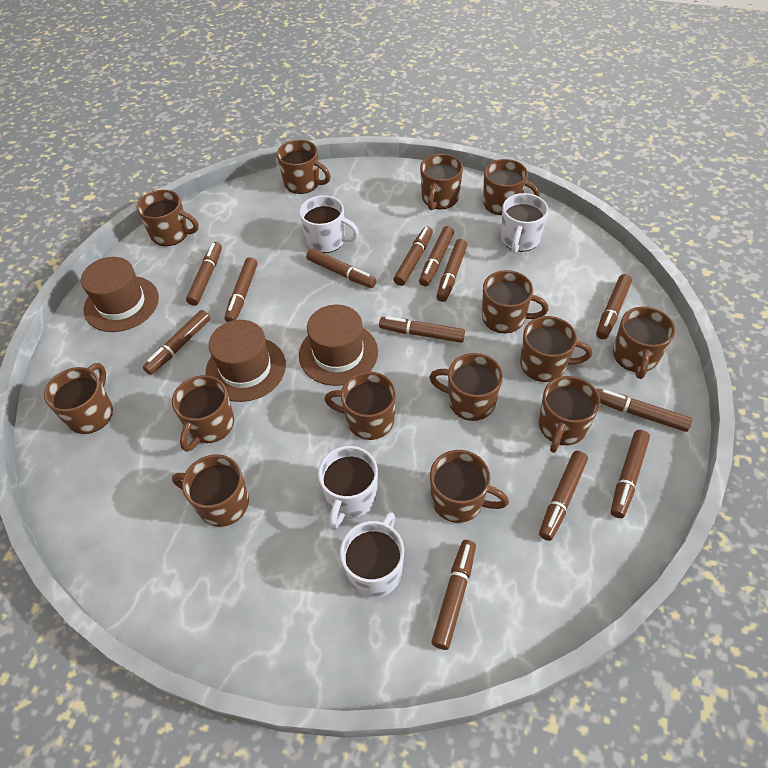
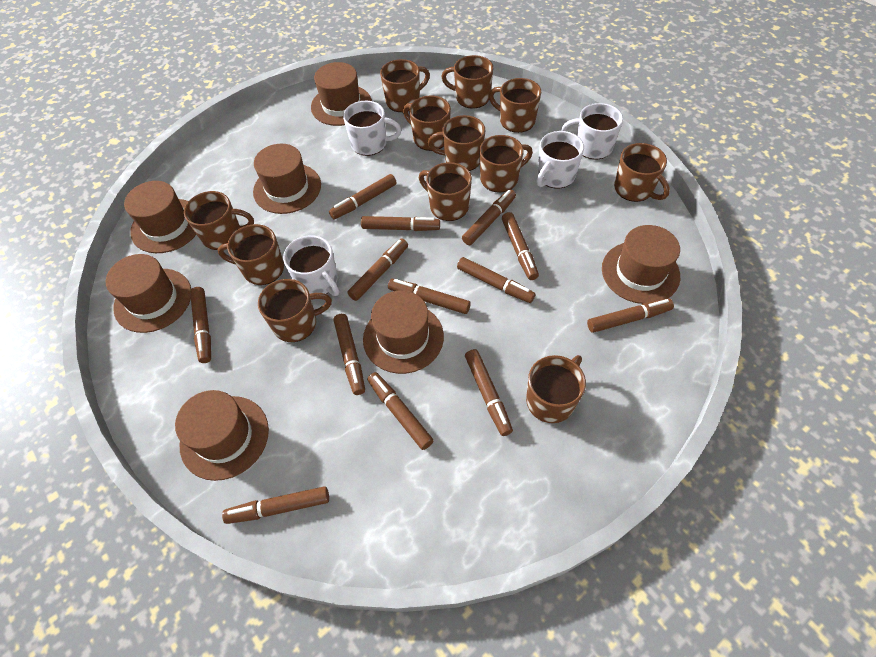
brown hat: 3 -> 7
brown mug: 14 -> 12

